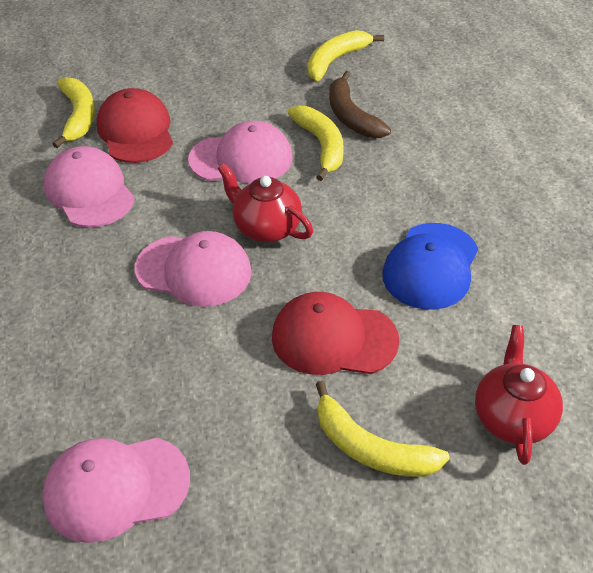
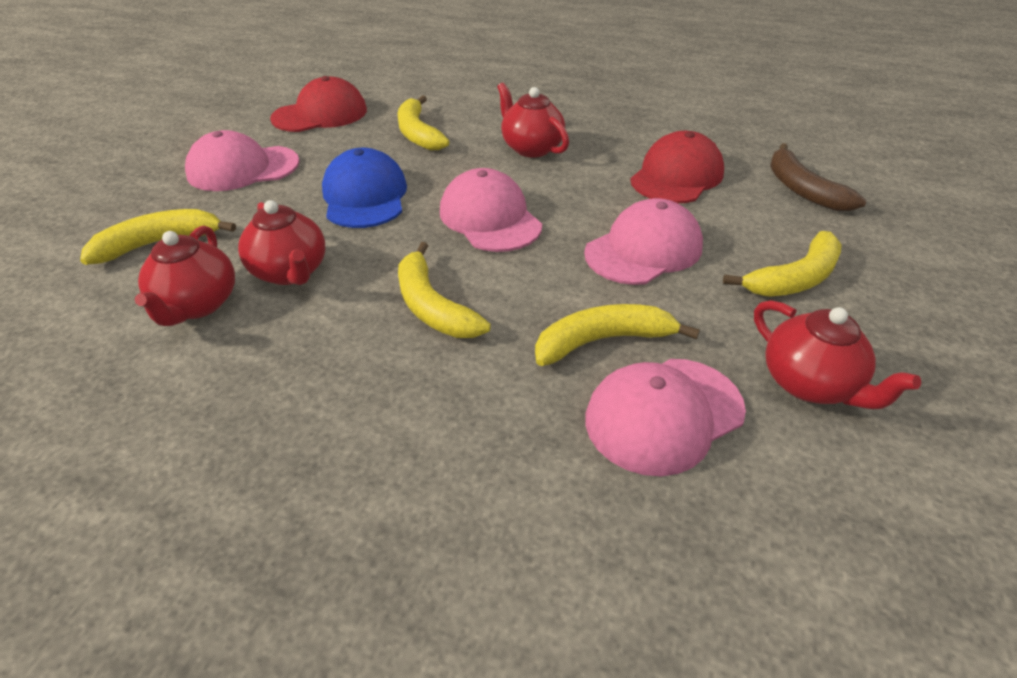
red teapot: 2 -> 4
yellow banana: 4 -> 5

